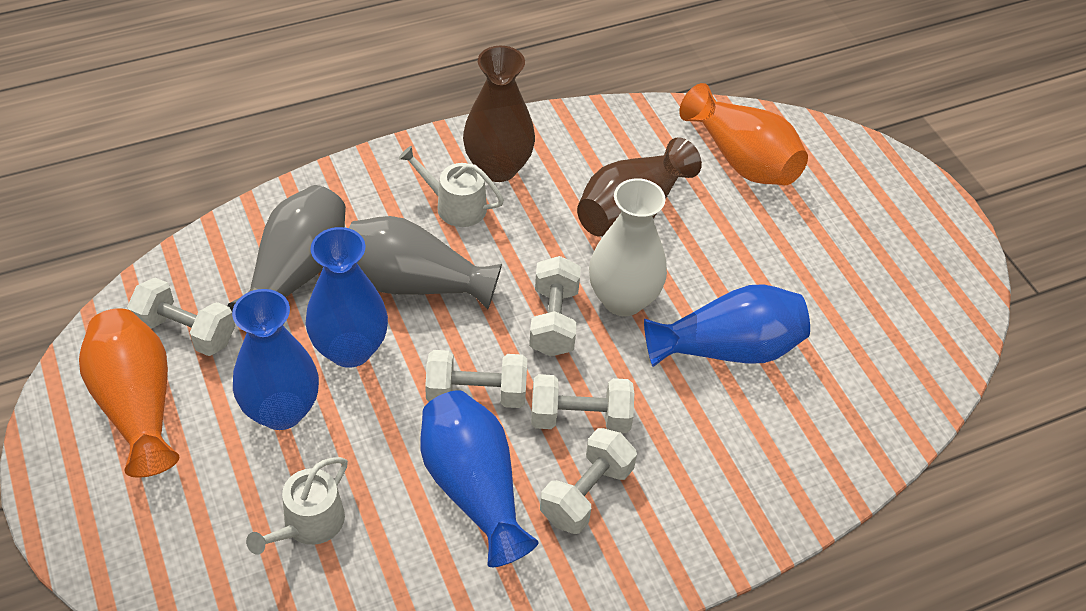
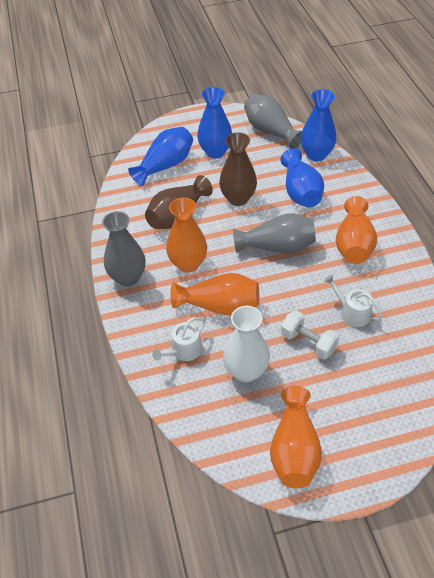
grey vase: 2 -> 3
orange vase: 2 -> 4
white dumbbell: 5 -> 1

